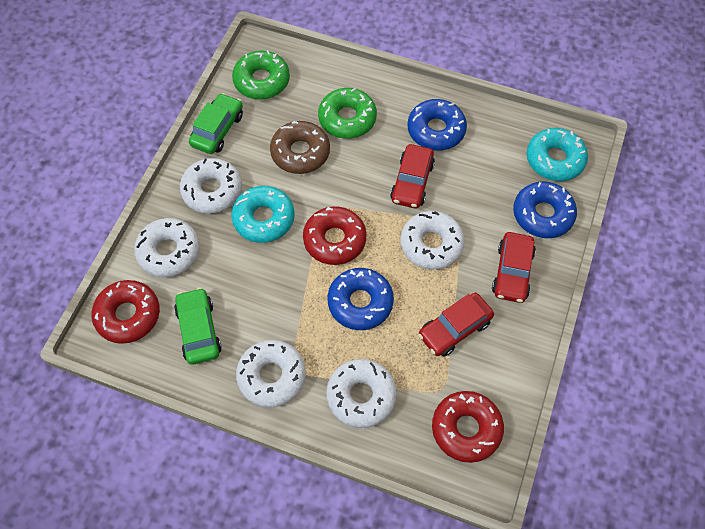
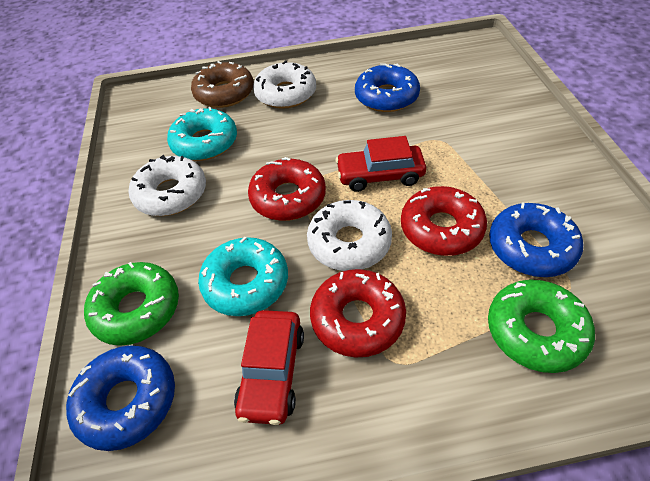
green car: 2 -> 0
red car: 3 -> 2
white donut: 5 -> 3

